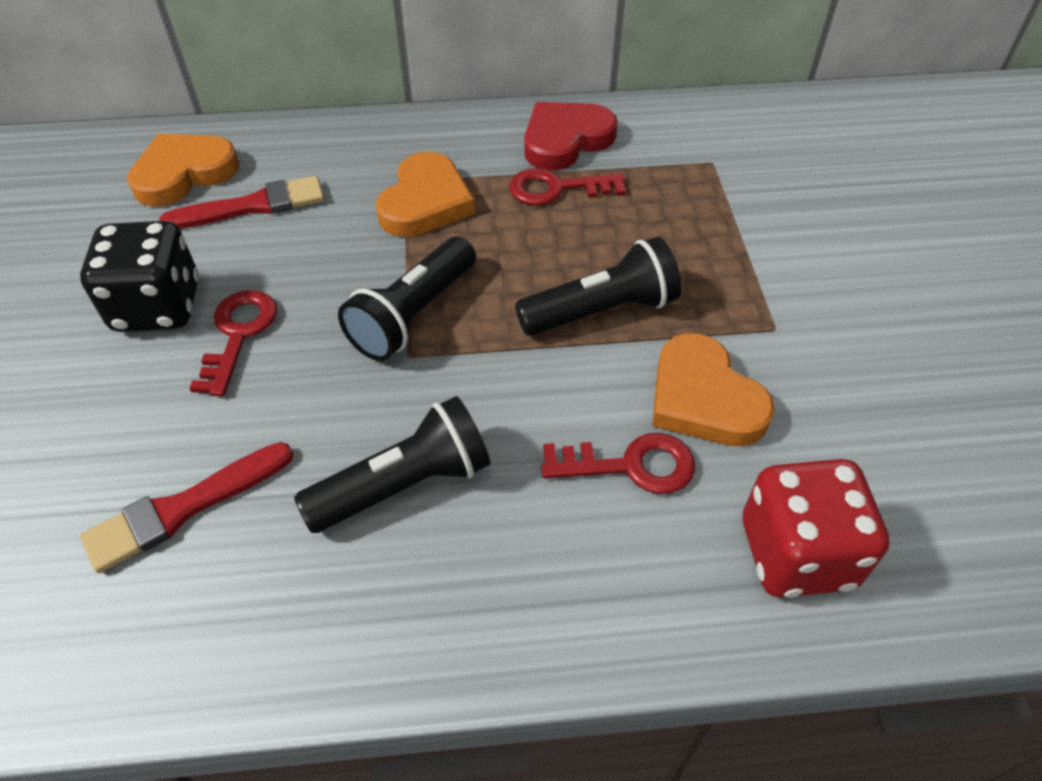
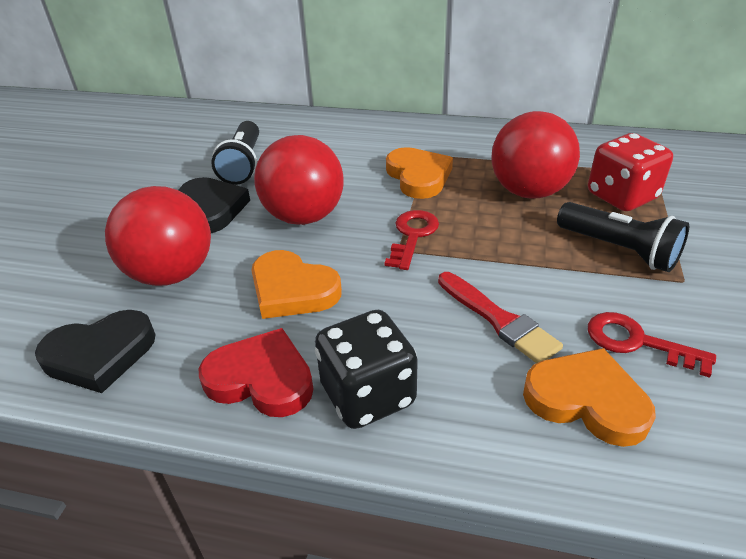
black flashlight: 3 -> 2
black heart: 0 -> 2
red ball: 0 -> 3
red brush: 2 -> 1
red key: 3 -> 2

